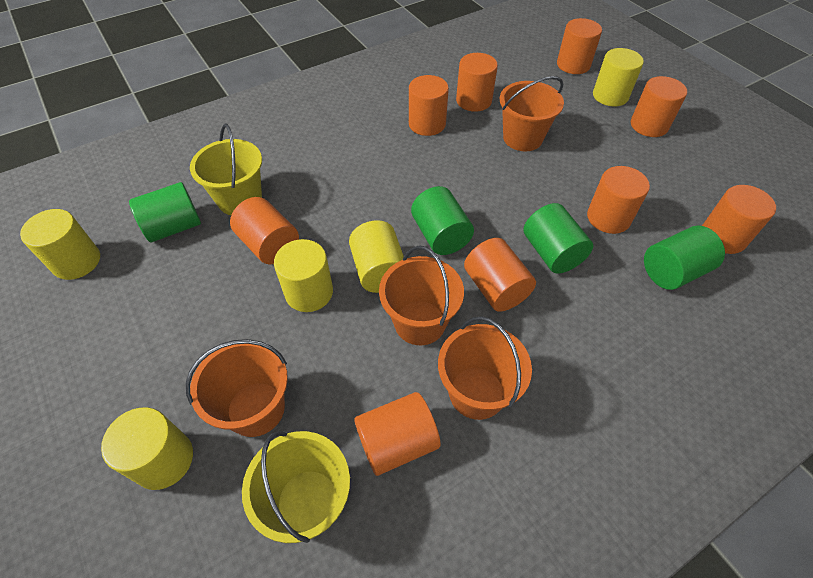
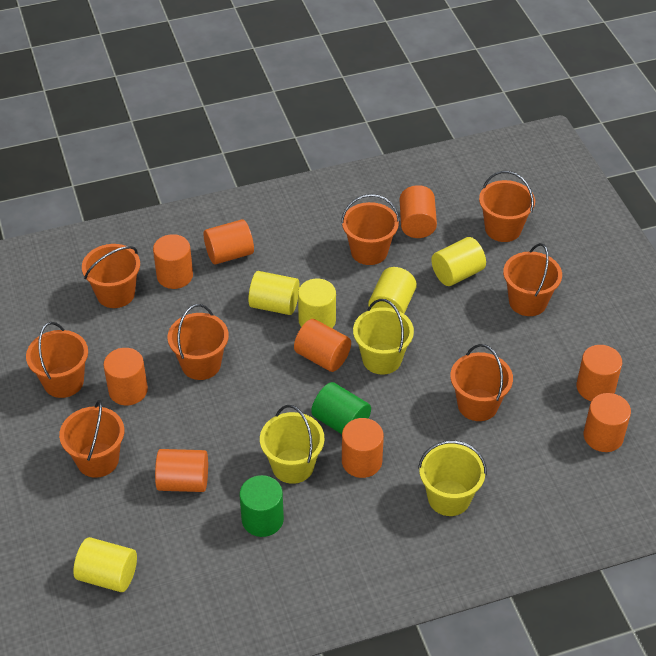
green cylinder: 4 -> 2
orange bucket: 4 -> 8
yellow bucket: 2 -> 3

